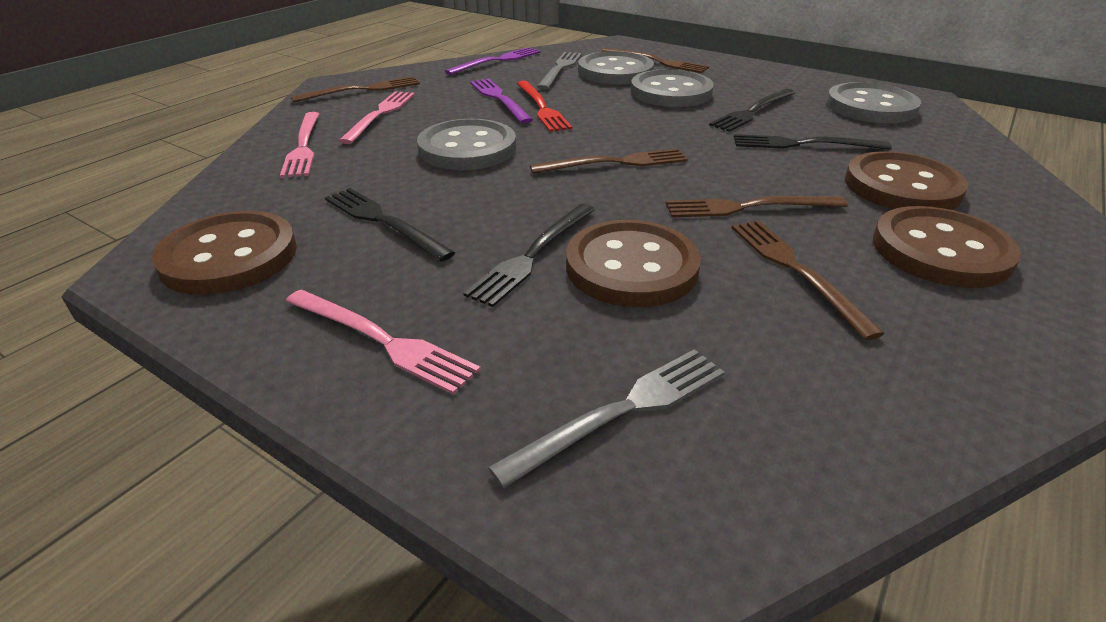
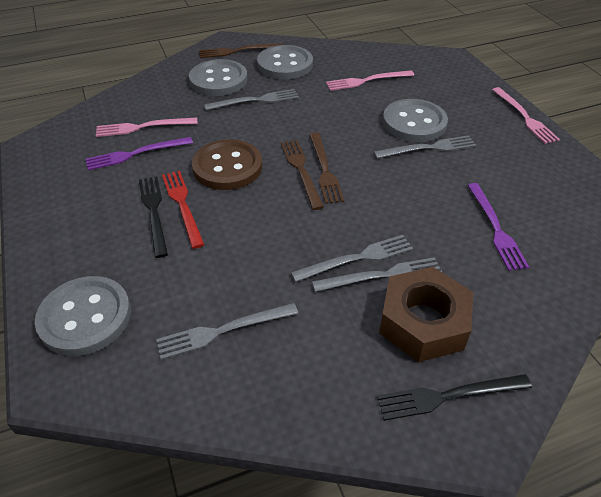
black fork: 4 -> 2
brown button: 4 -> 1
brown fork: 5 -> 3
brown nut: 0 -> 1
grey fork: 2 -> 5

